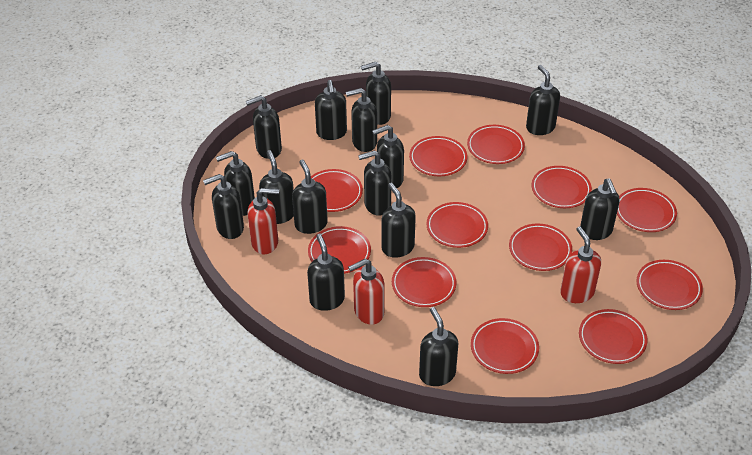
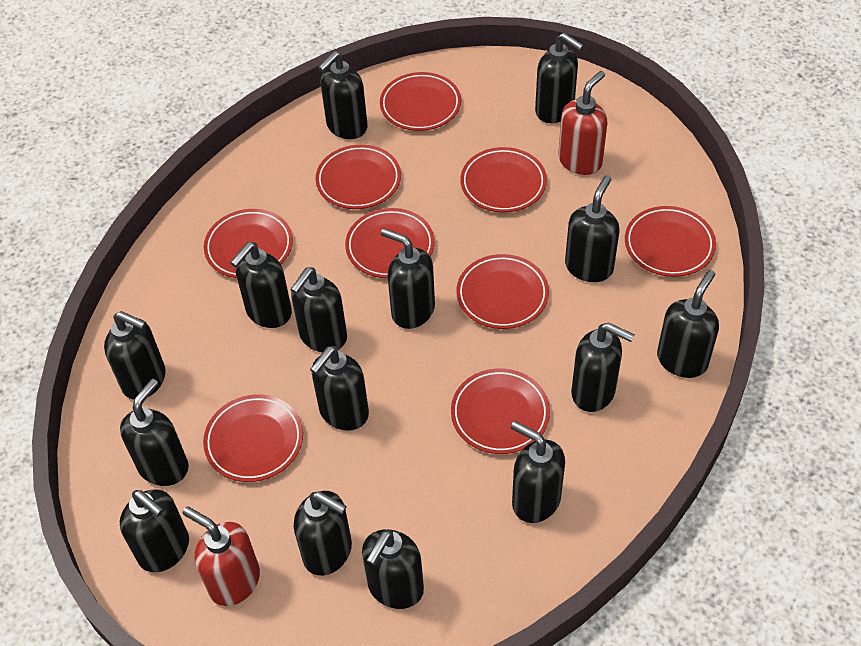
red plate: 12 -> 9
red soap dispenser: 3 -> 2

